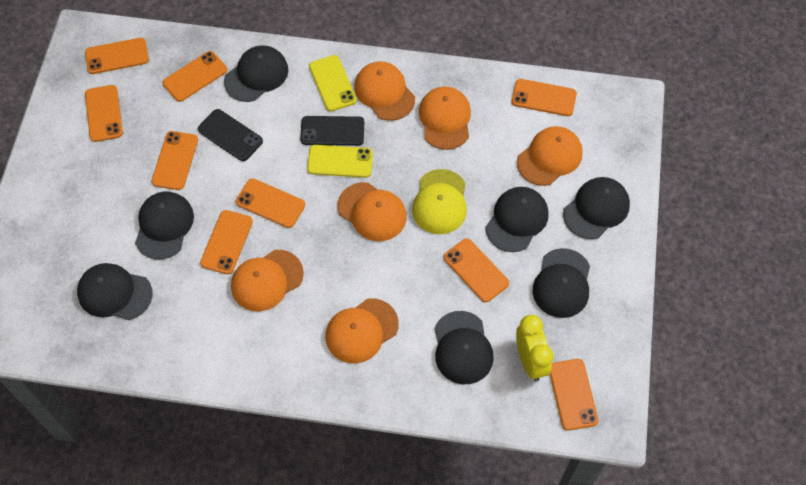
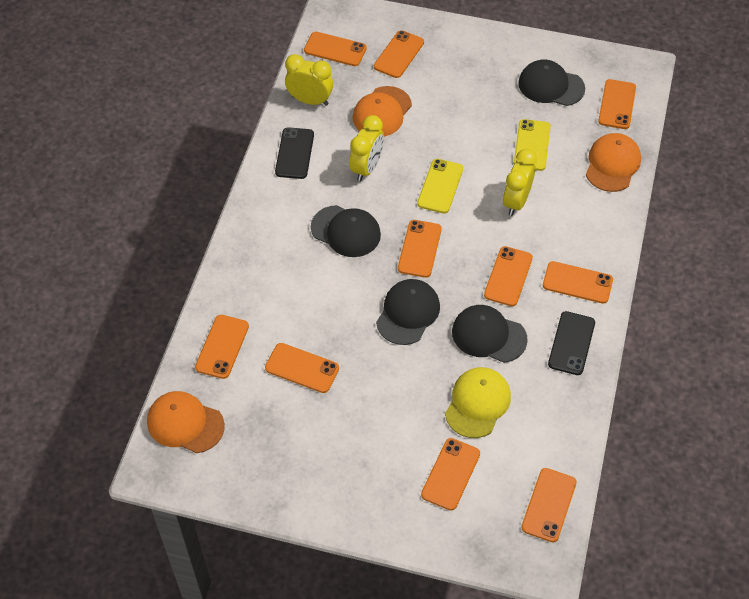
black cap: 7 -> 4
orange cap: 6 -> 3
orange phone: 9 -> 10
yellow clock: 1 -> 3

